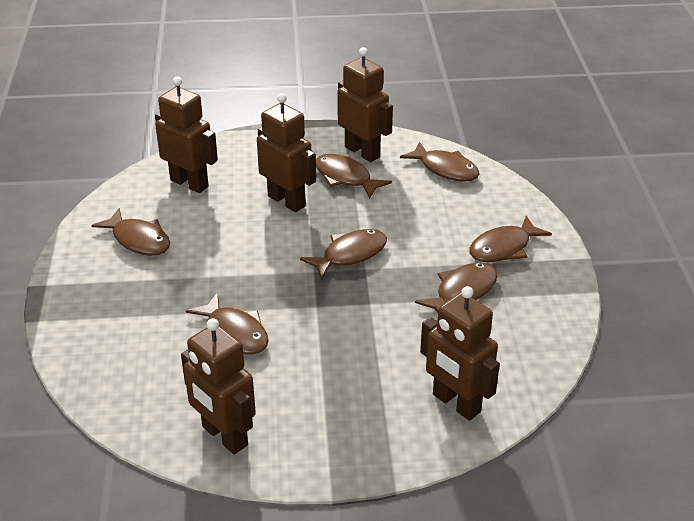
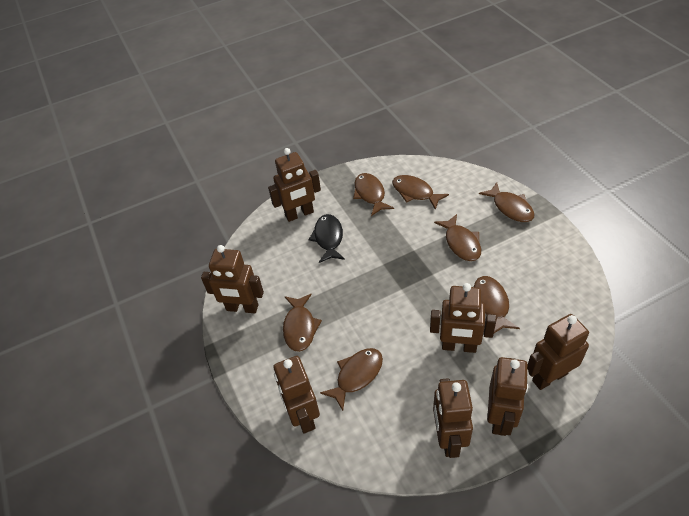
black fish: 0 -> 1
brown robot: 5 -> 7

